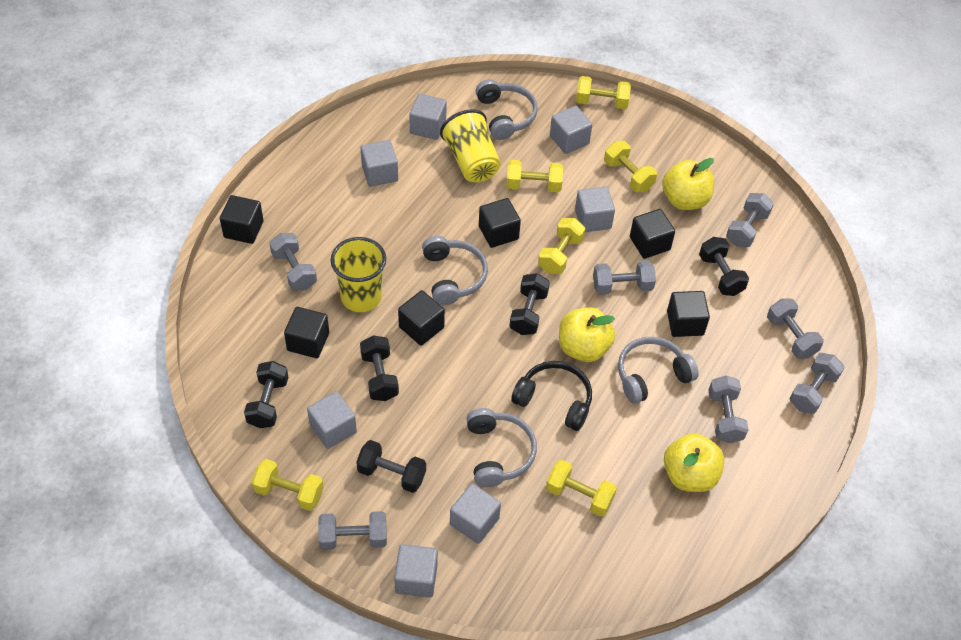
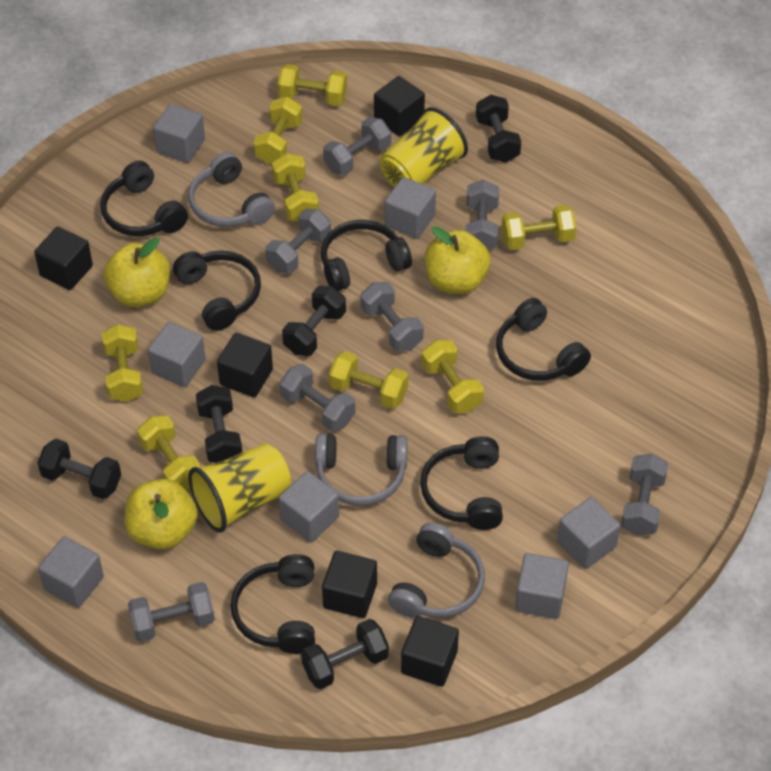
black cube: 6 -> 5
black headphones: 1 -> 6
grey headphones: 4 -> 3
yellow dumbbell: 6 -> 8

